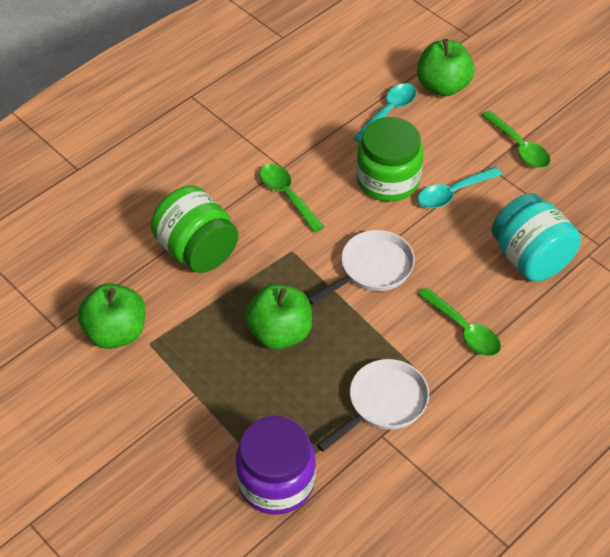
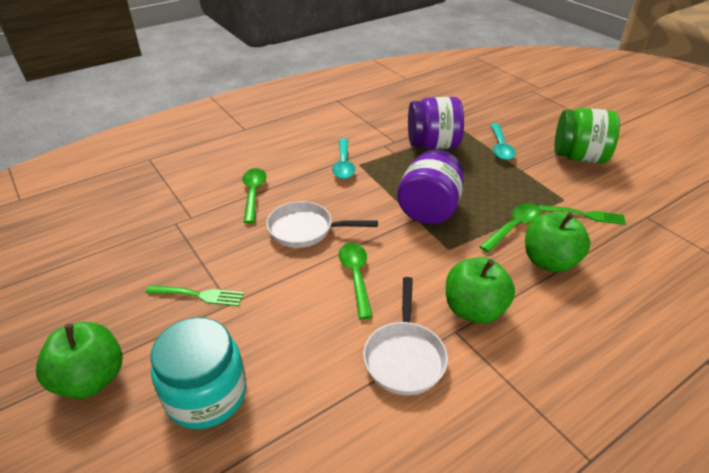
green fork: 0 -> 2
green jar: 2 -> 1
purple jar: 1 -> 2

